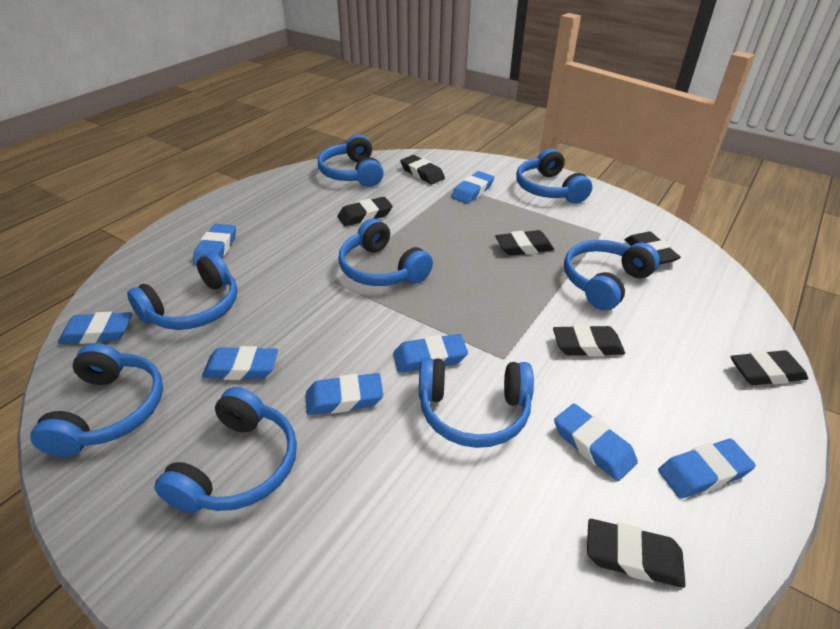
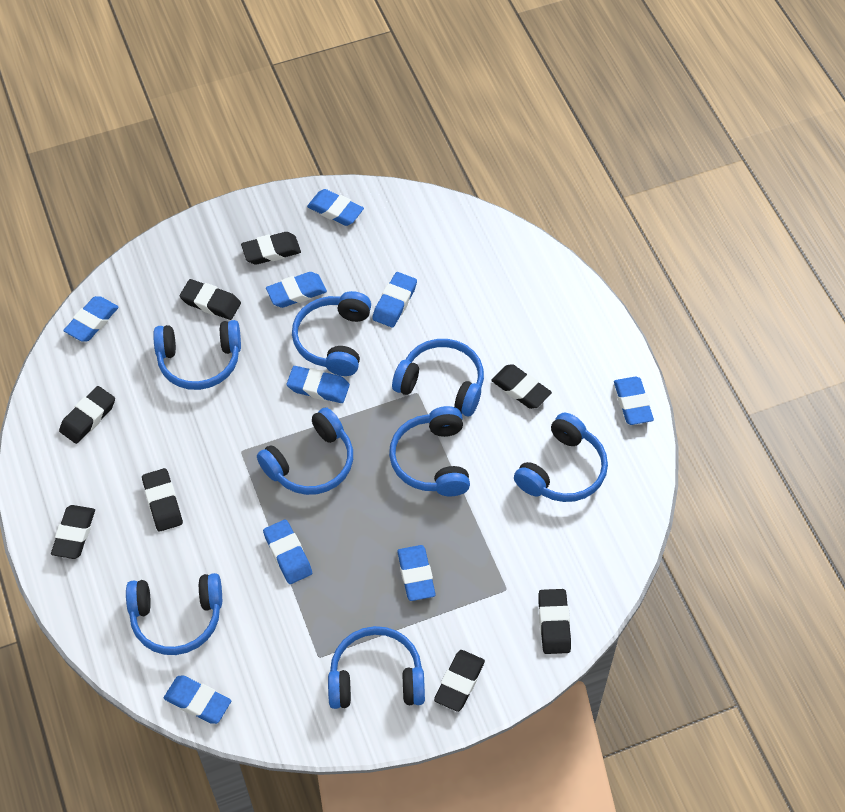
black eraser: 7 -> 8
blue eraser: 8 -> 9

